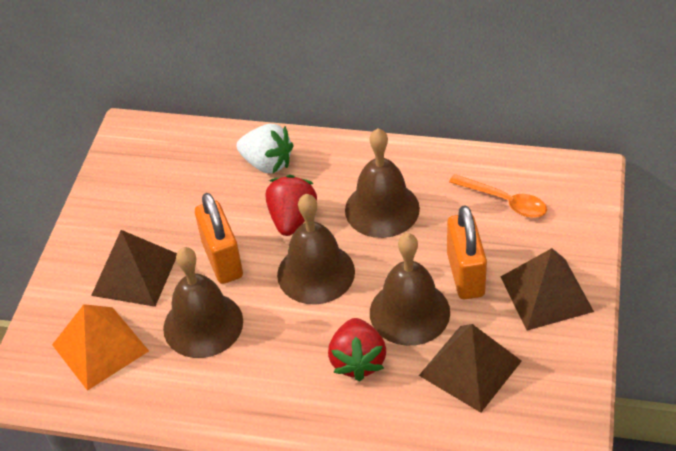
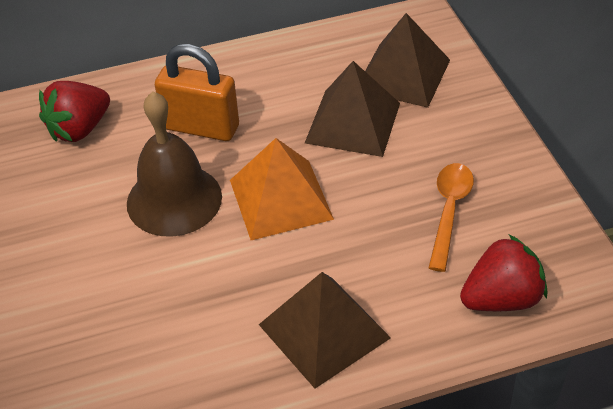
brown bell: 4 -> 1
orange padlock: 2 -> 1
white strawberry: 1 -> 0

